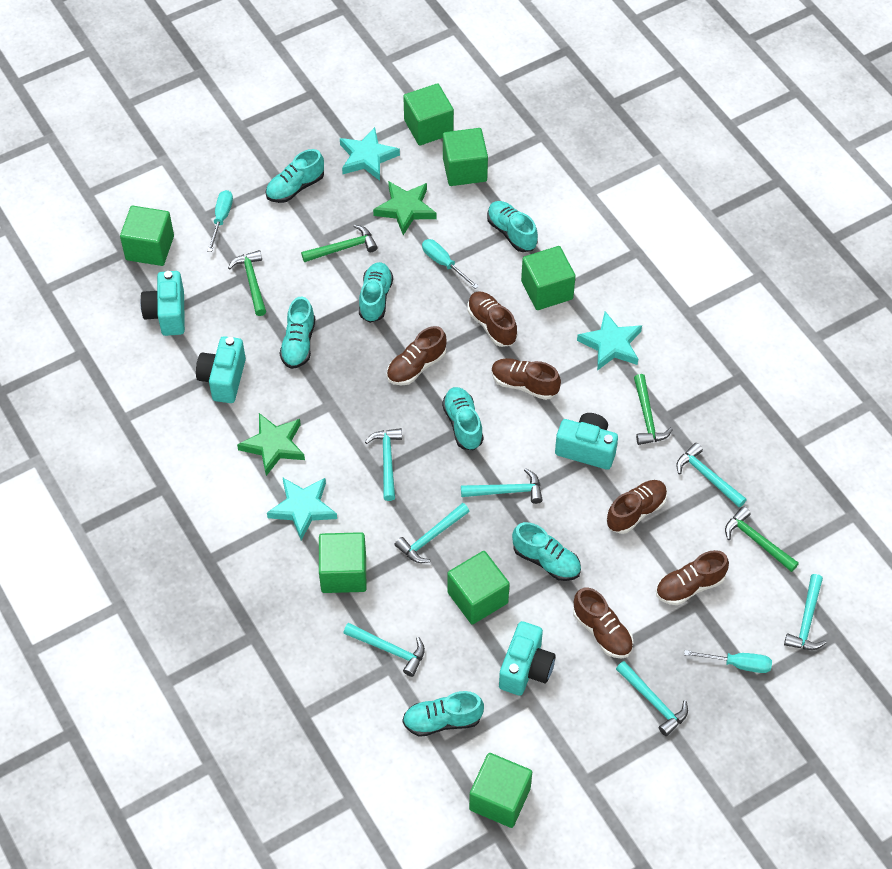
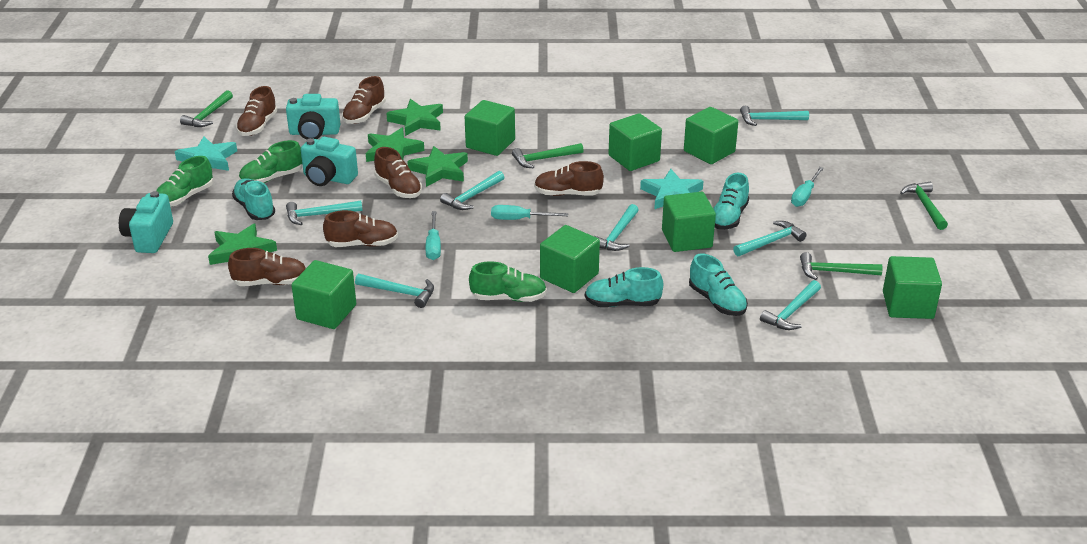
green shoe: 0 -> 3
green star: 2 -> 4
turquoise camera: 4 -> 3
turquoise shoe: 7 -> 4
turquoise star: 3 -> 2

